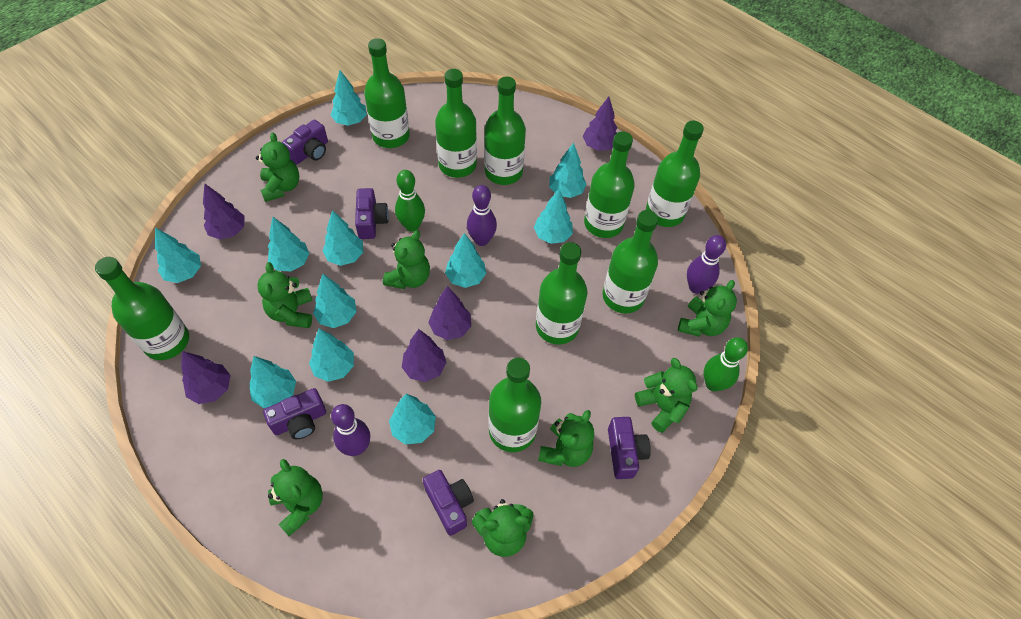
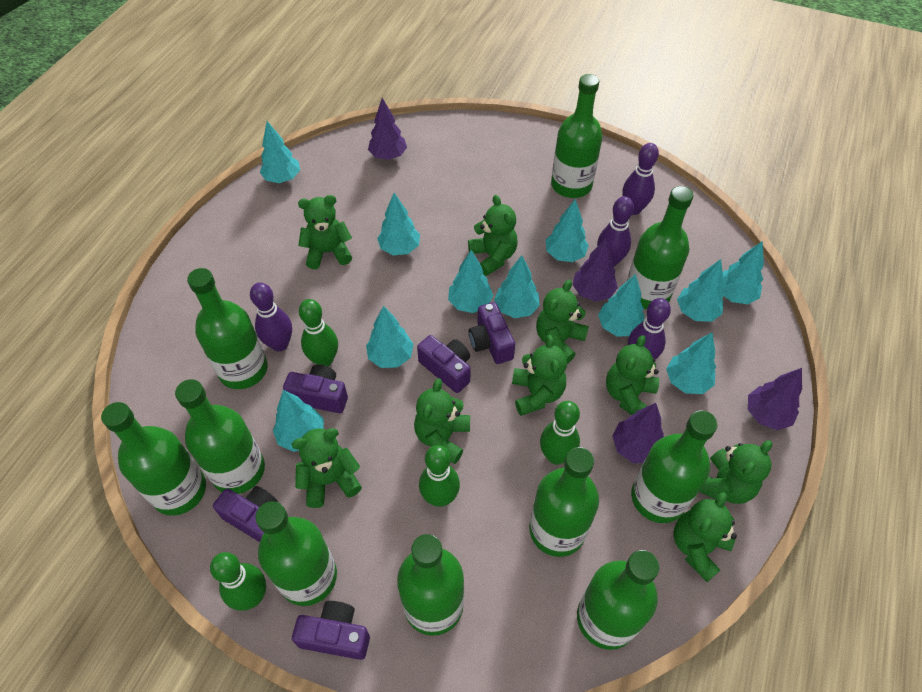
green bottle: 9 -> 10
green bowling pin: 2 -> 4
green teddy bear: 8 -> 9
purple bowling pin: 3 -> 4
purple tree: 5 -> 4

